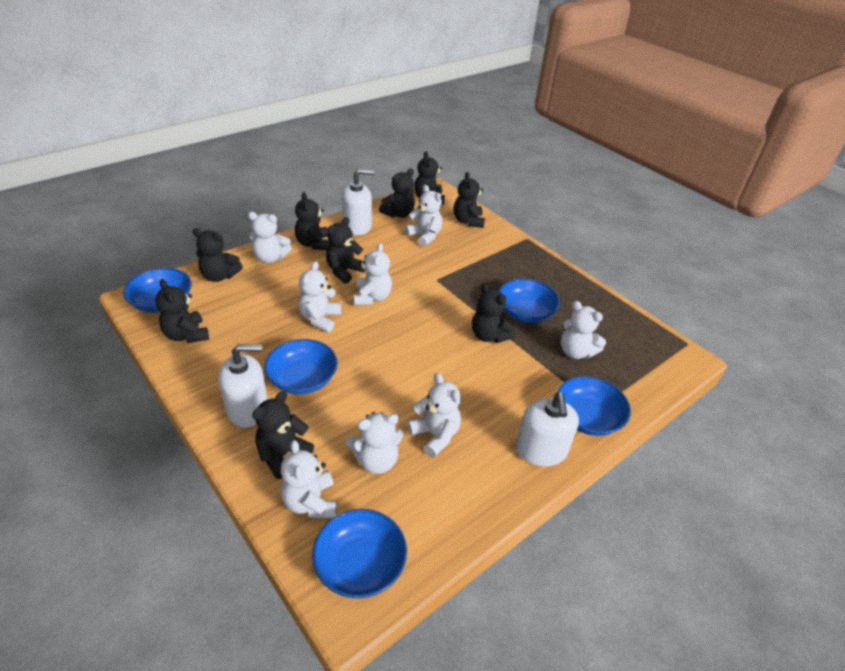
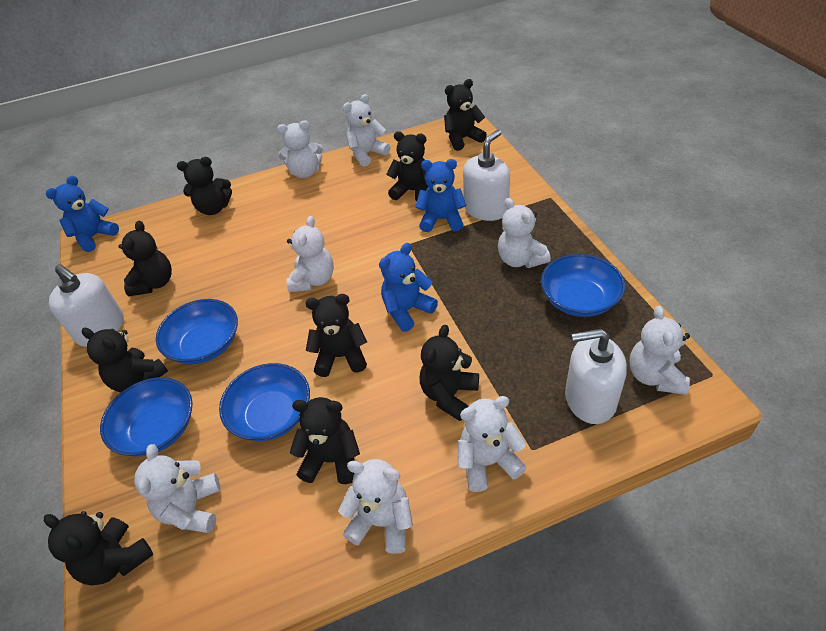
blue bowl: 5 -> 4
blue teddy bear: 0 -> 3

